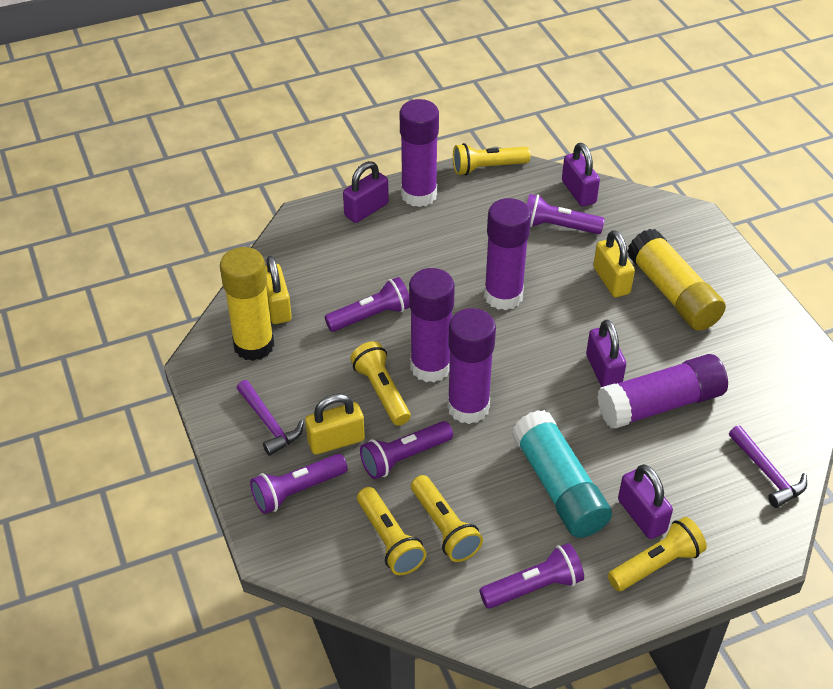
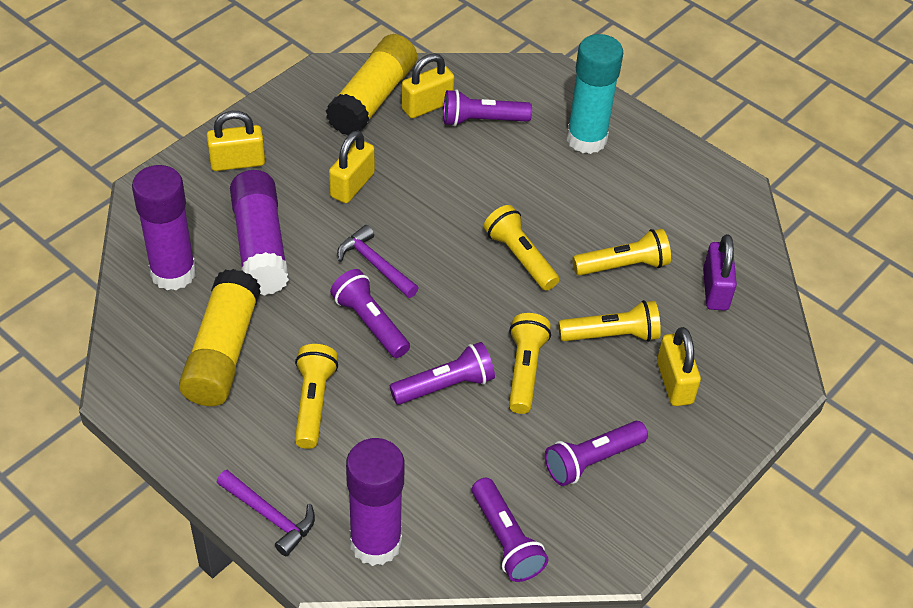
purple glue stick: 5 -> 3
purple padlock: 4 -> 1
yellow padlock: 3 -> 4

